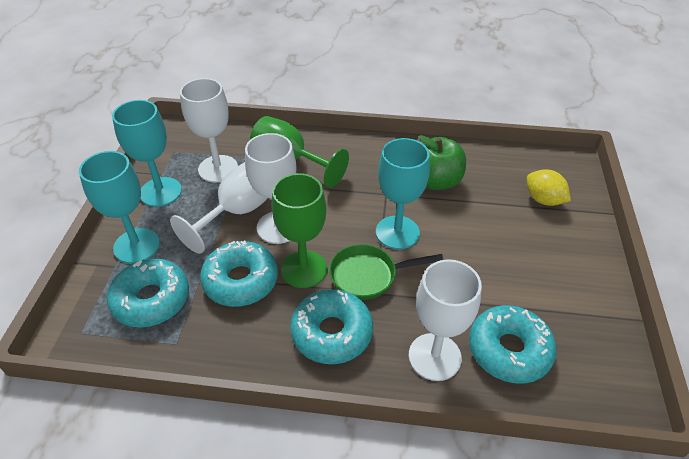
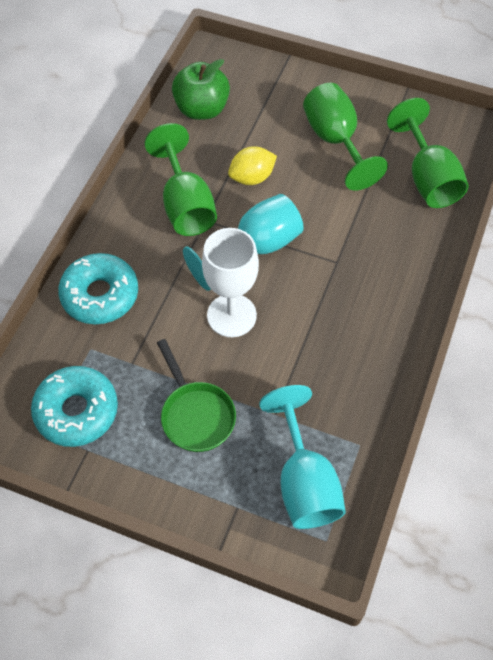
green goblet: 2 -> 3
turquoise donut: 4 -> 2
turquoise goblet: 3 -> 2
white goblet: 4 -> 1

